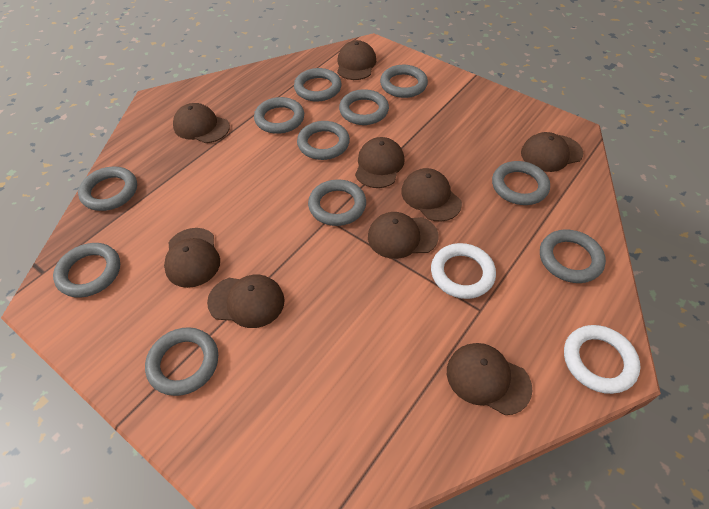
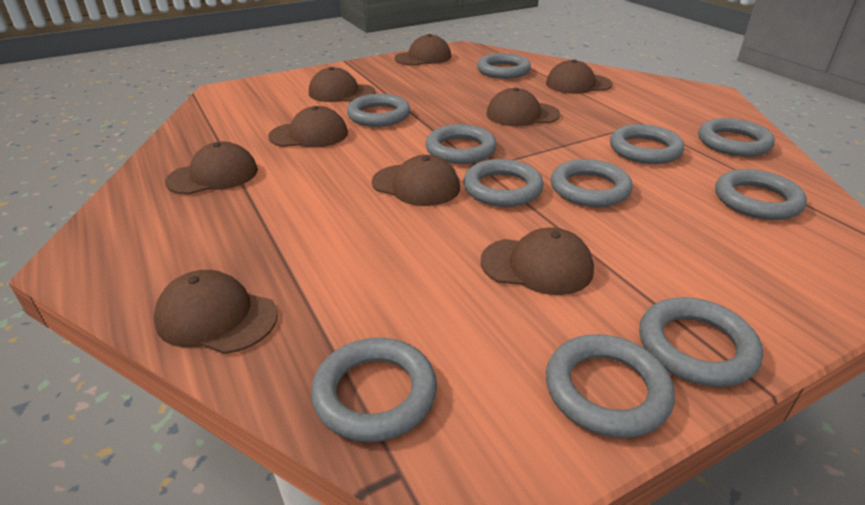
white ring: 2 -> 0

